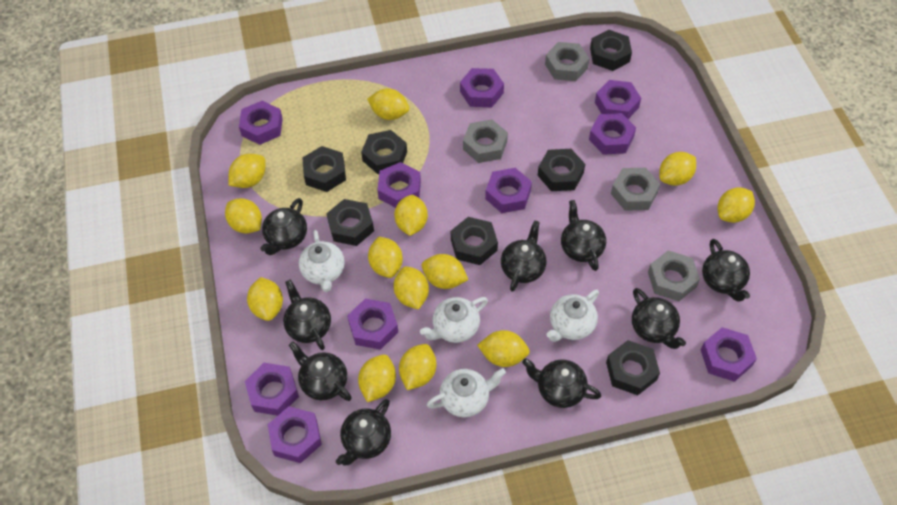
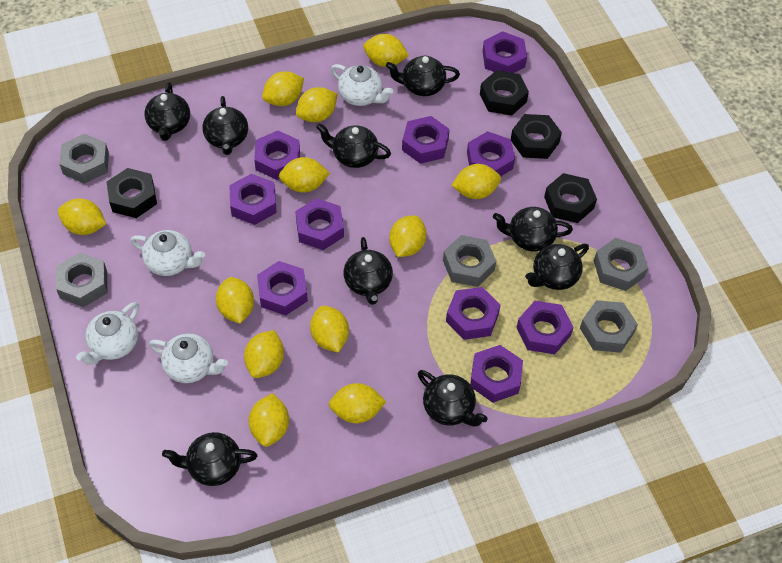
black nut: 7 -> 4
grey nut: 4 -> 5
yellow lemon: 13 -> 12

